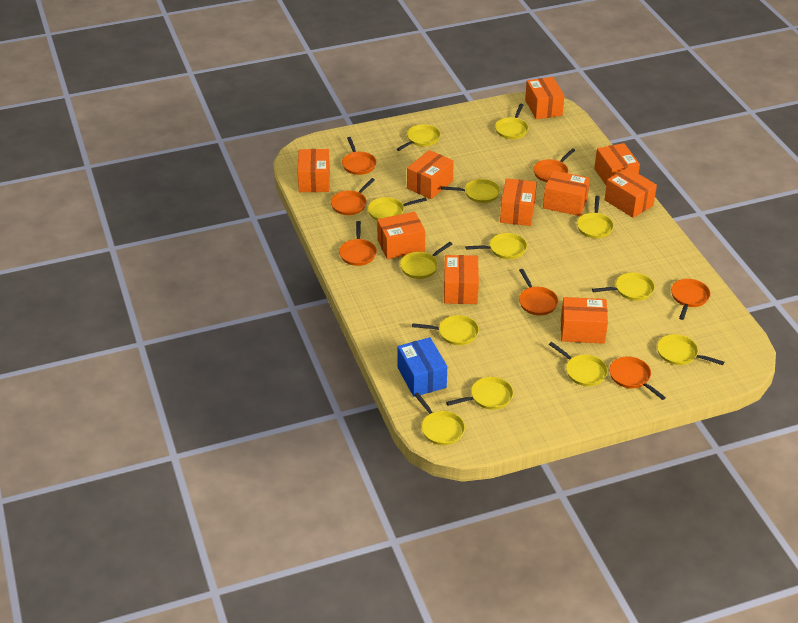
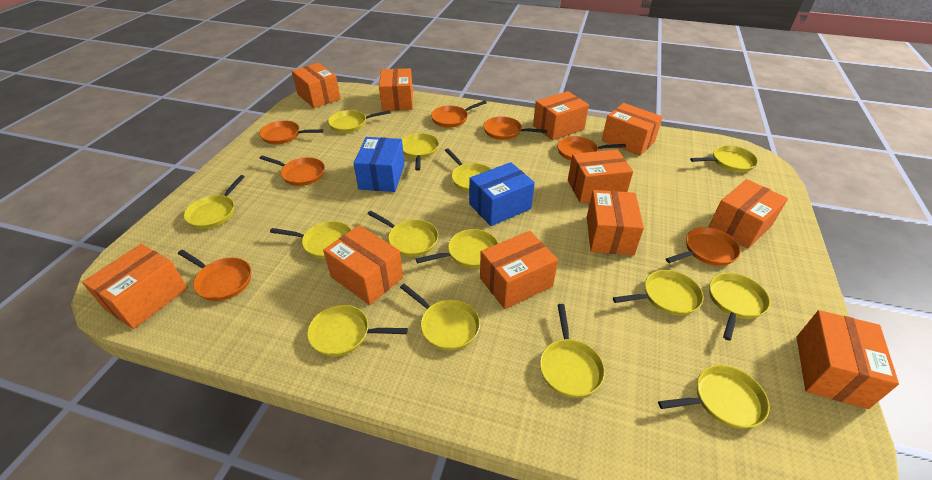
blue box: 1 -> 2
orange box: 10 -> 11
yellow pan: 13 -> 14

